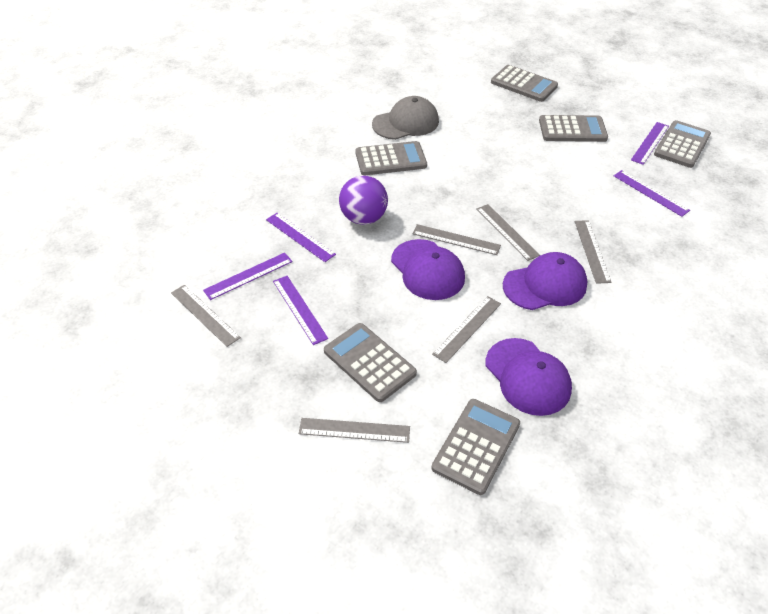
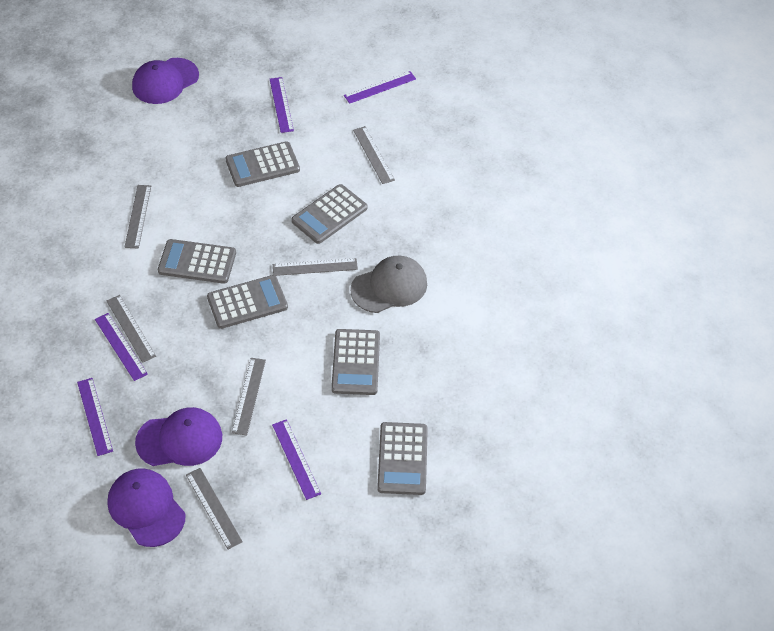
purple ball: 1 -> 0

